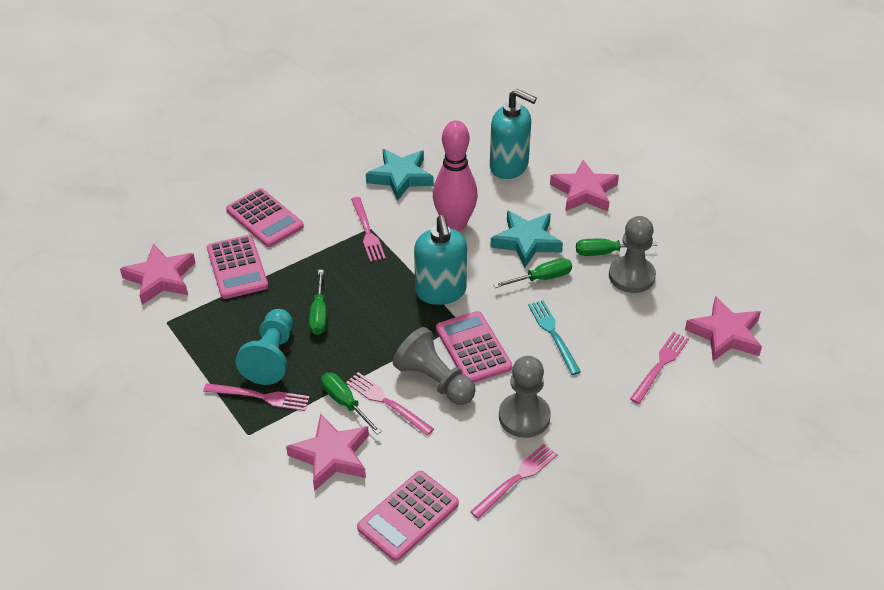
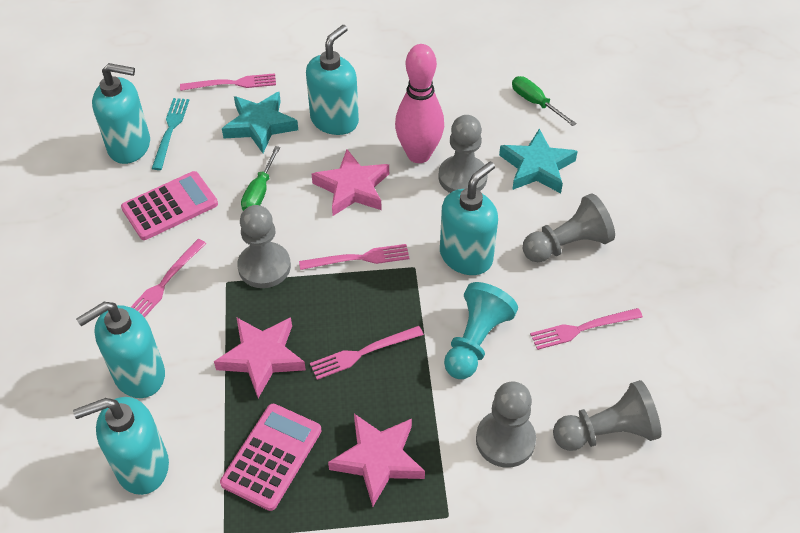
green screwdriver: 4 -> 2
grey pawn: 3 -> 5
pink calculator: 4 -> 2
pink star: 4 -> 3
turquoise soap dispenser: 2 -> 5

